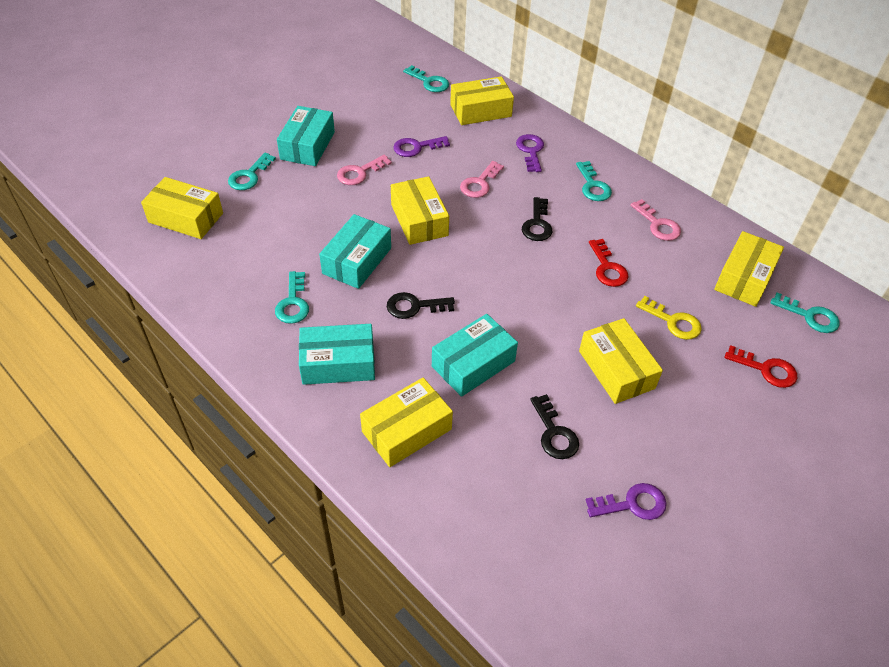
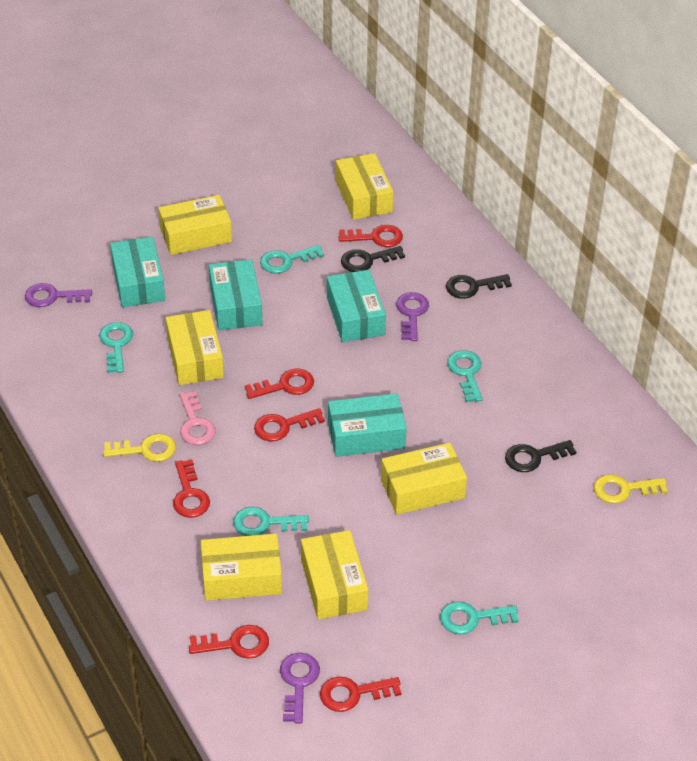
pink key: 3 -> 1
red key: 2 -> 6
yellow key: 1 -> 2

